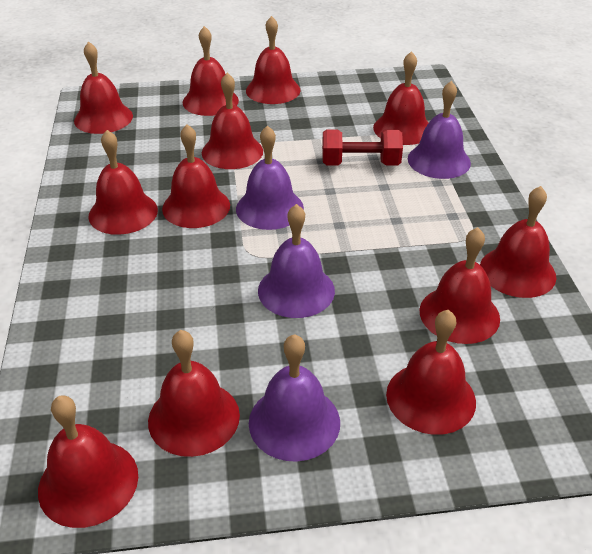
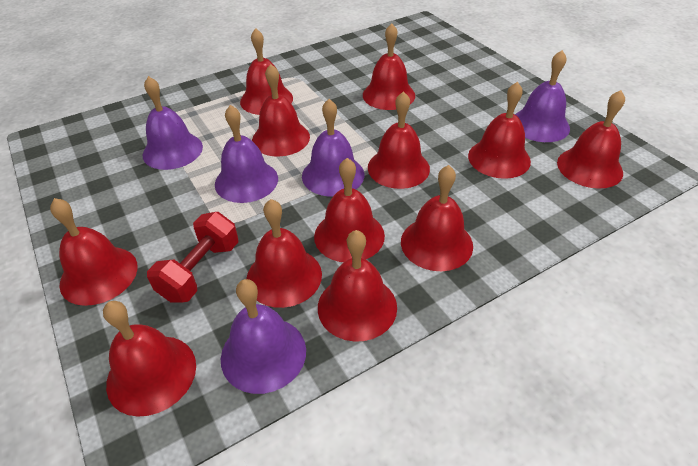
purple bell: 4 -> 5

